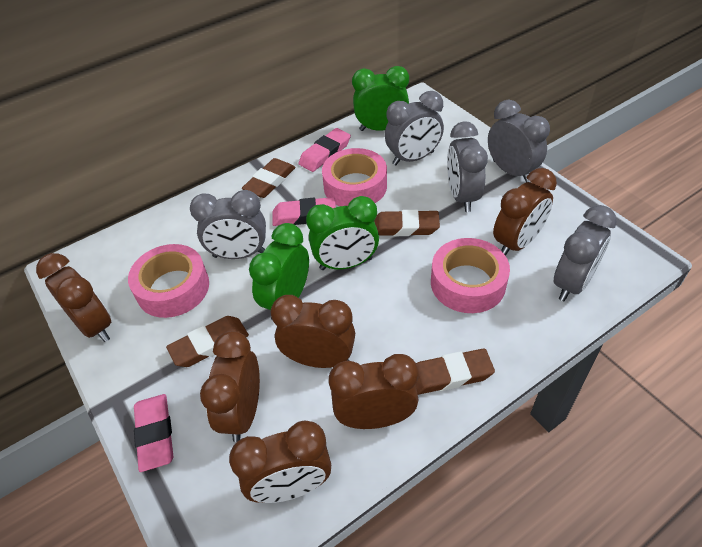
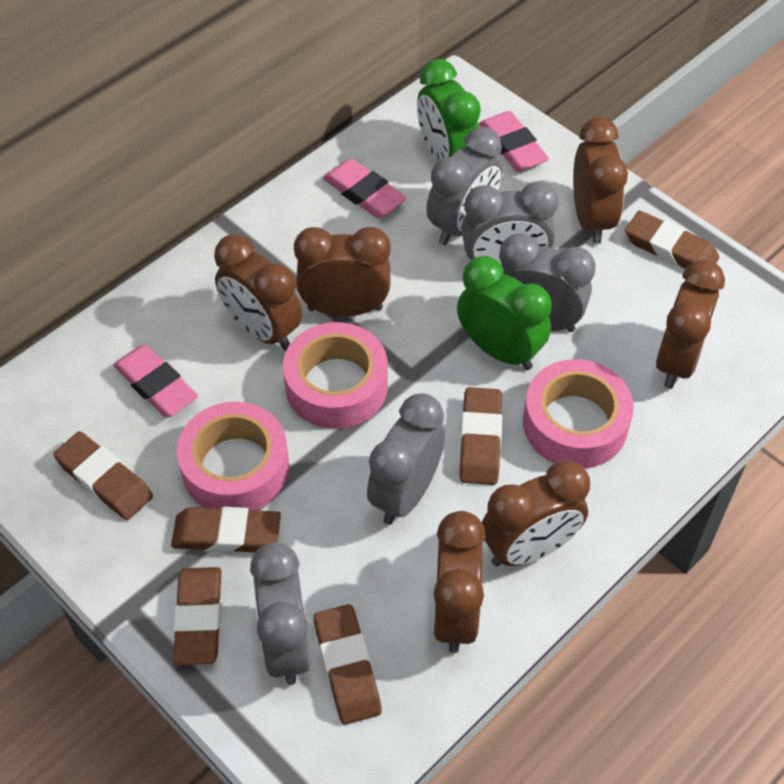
brown eraser: 4 -> 6
green clock: 3 -> 2

